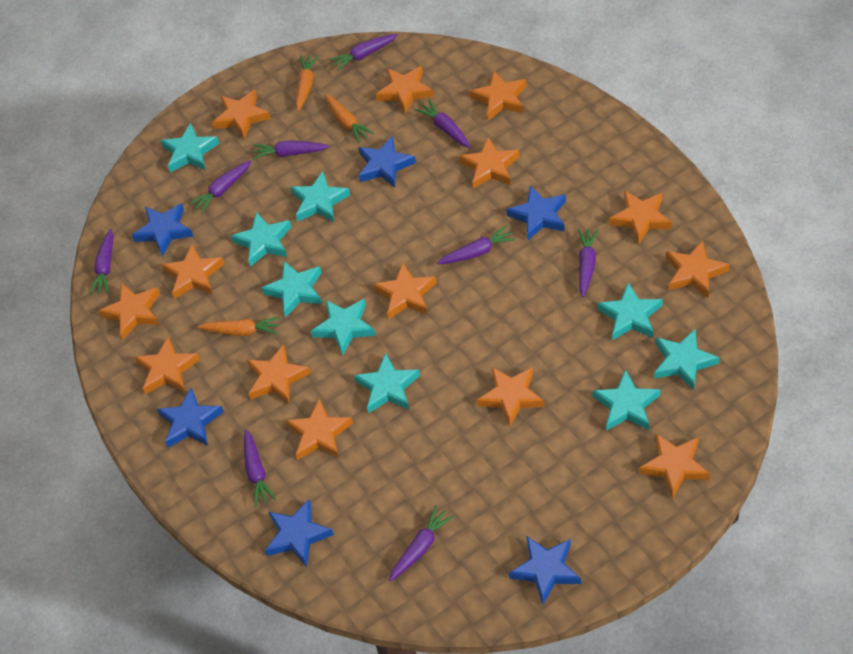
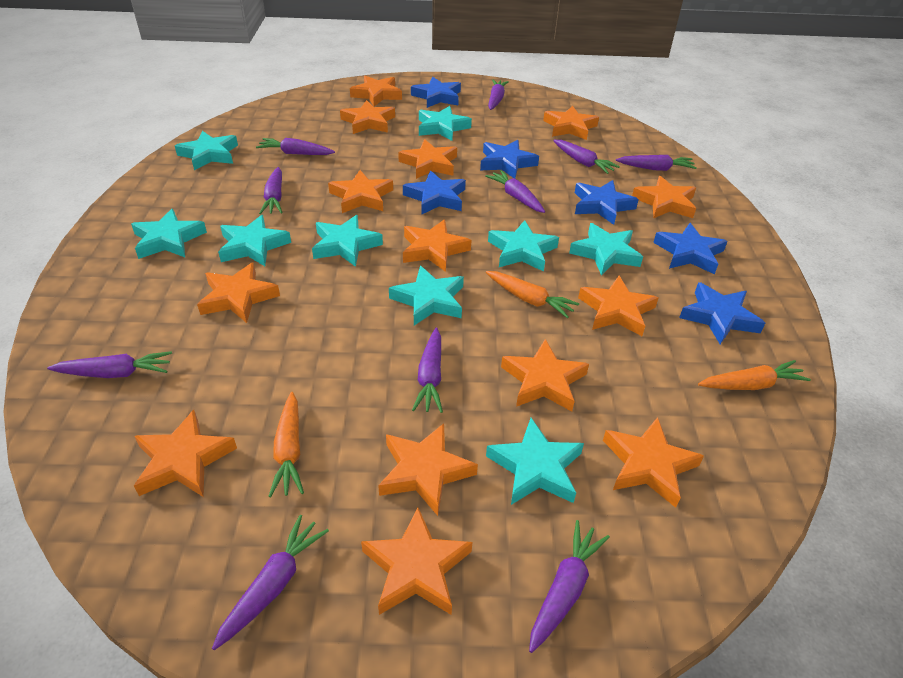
purple carrot: 9 -> 10

